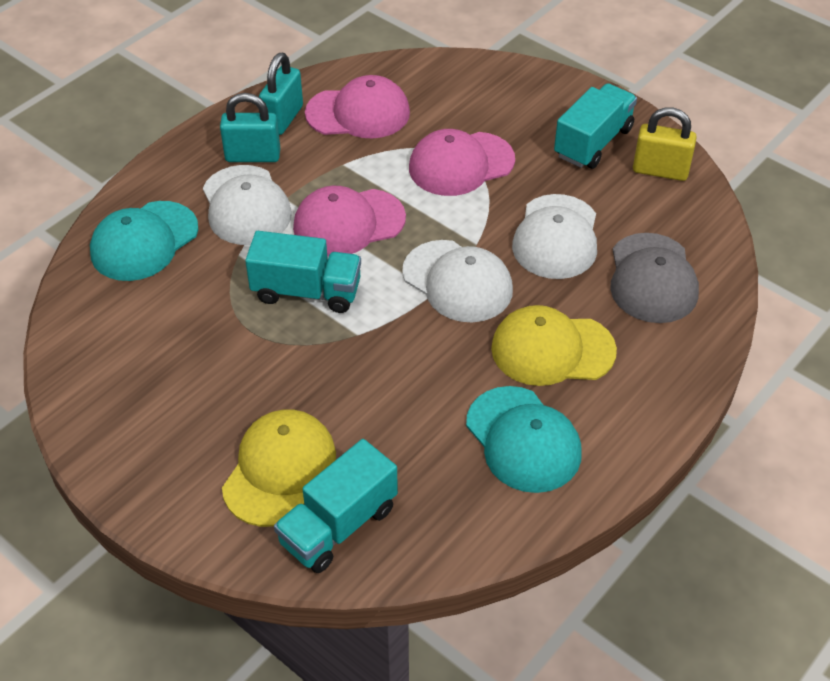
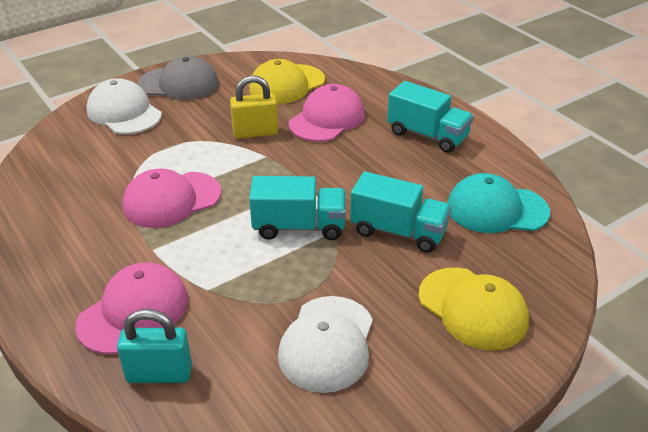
turquoise cap: 2 -> 1
turquoise padlock: 2 -> 1
white cap: 3 -> 2

